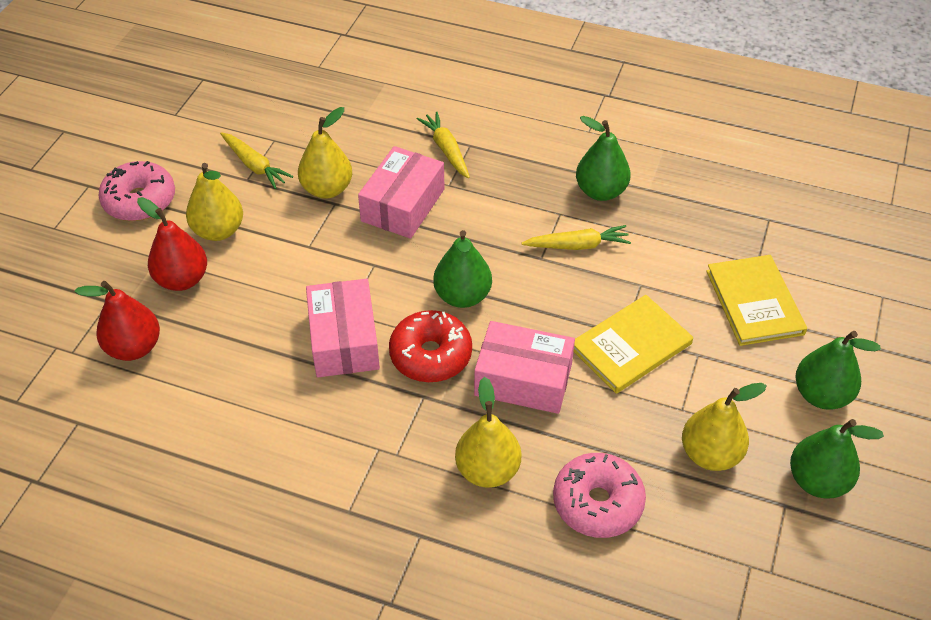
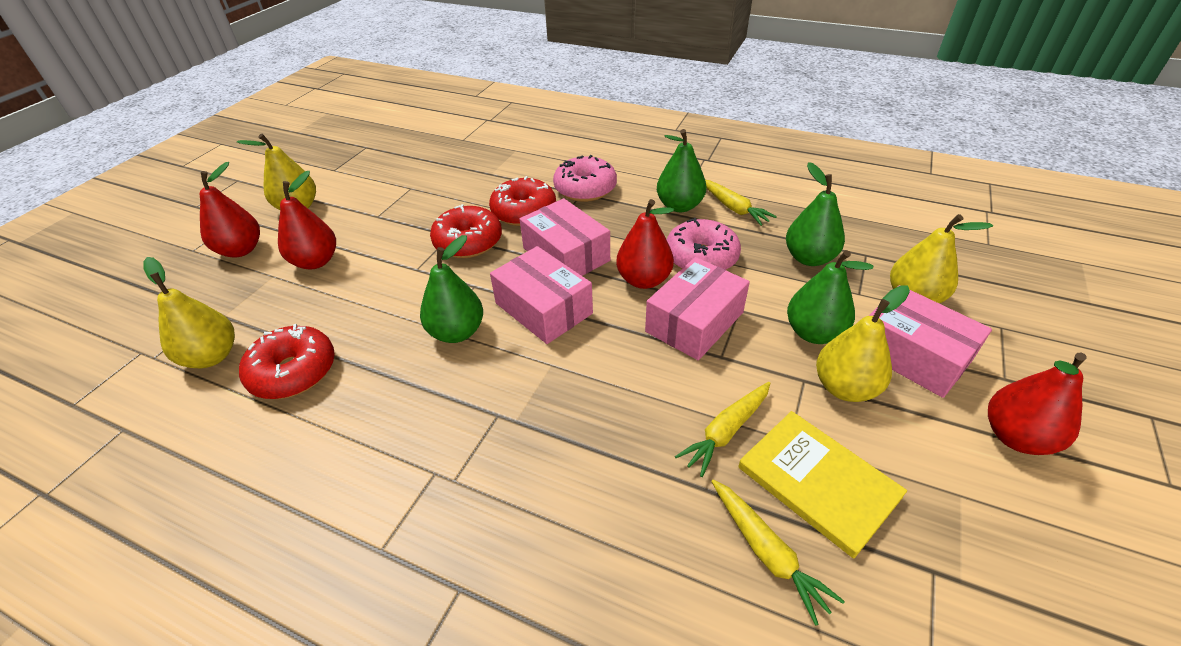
pink box: 3 -> 4
red donut: 1 -> 3
red pear: 2 -> 4
yellow book: 2 -> 1

